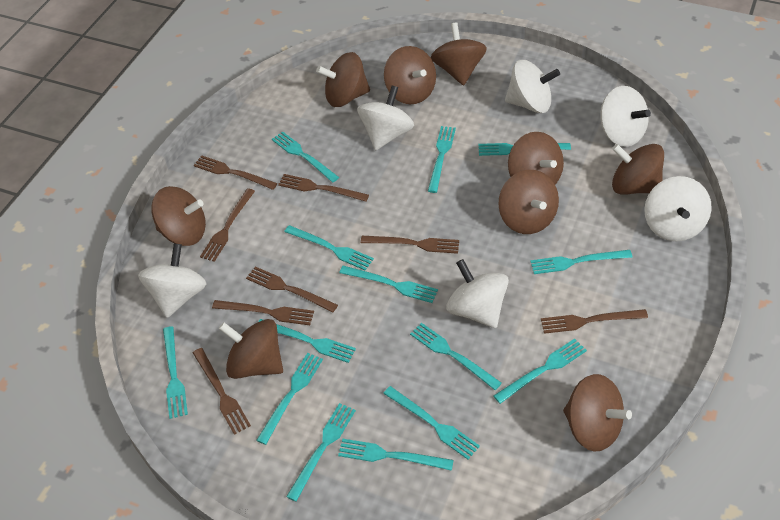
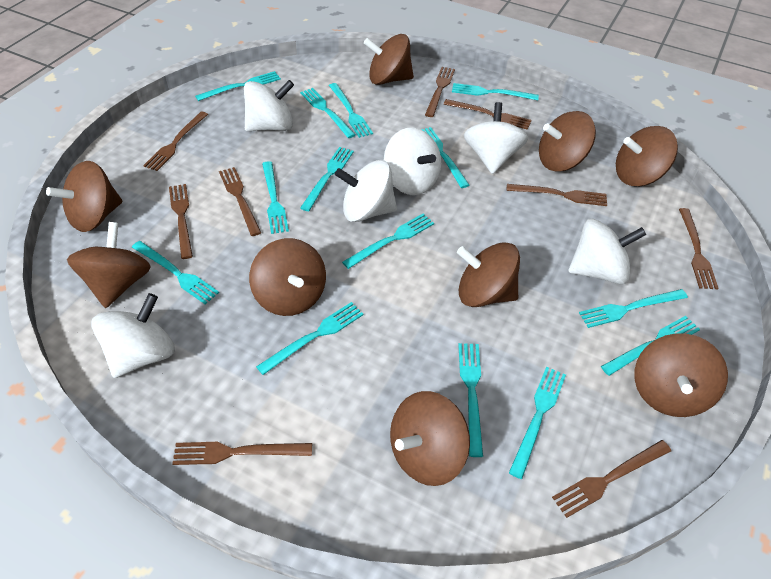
brown fork: 8 -> 9

